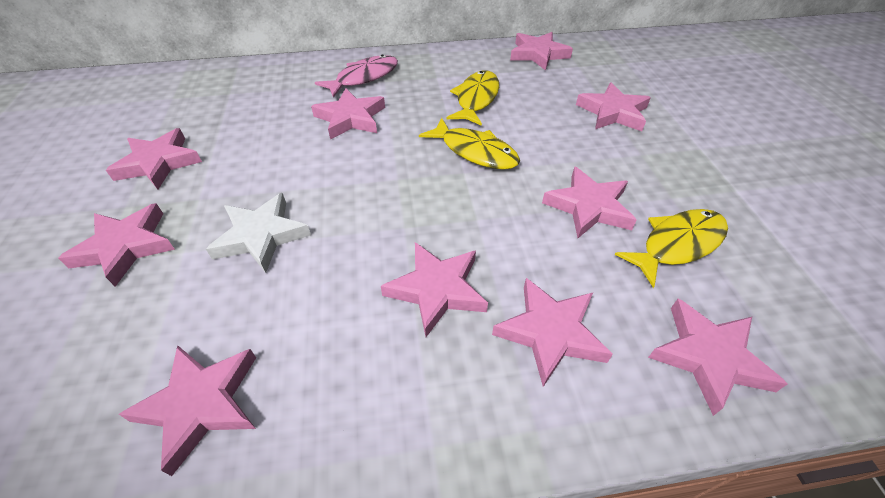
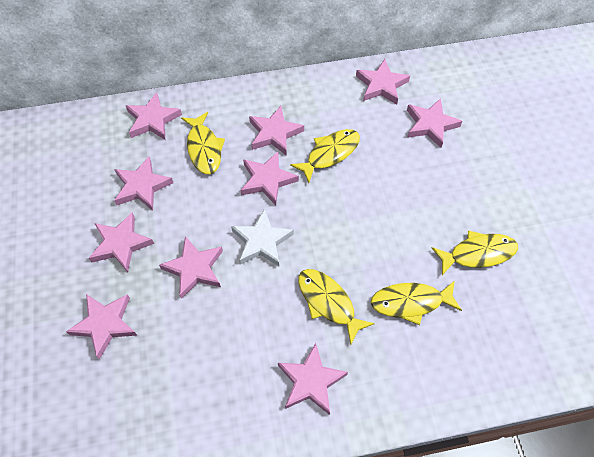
pink fish: 1 -> 0
yellow fish: 3 -> 5

